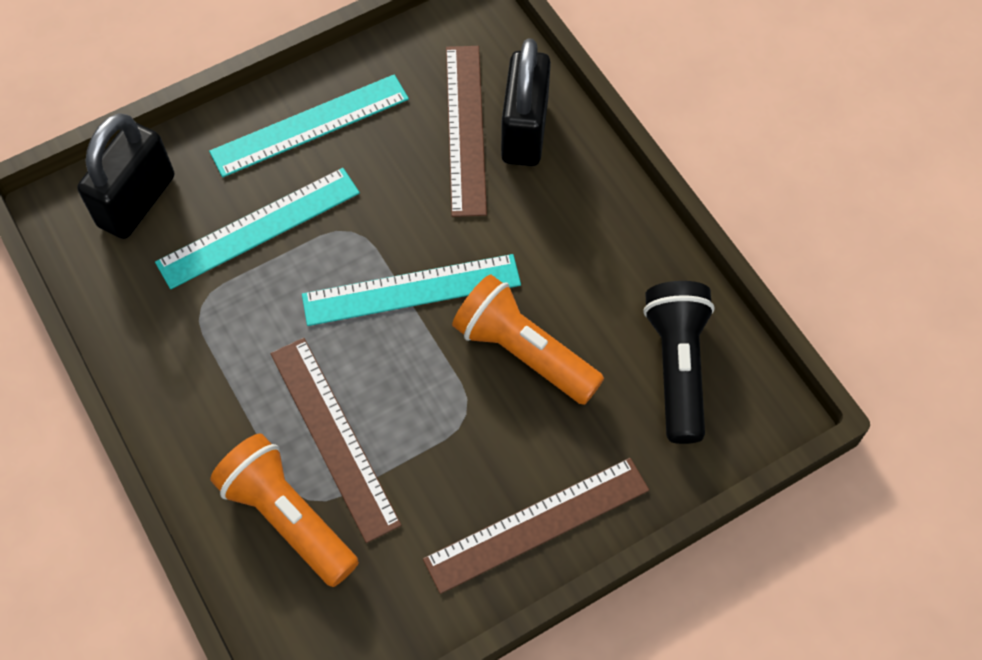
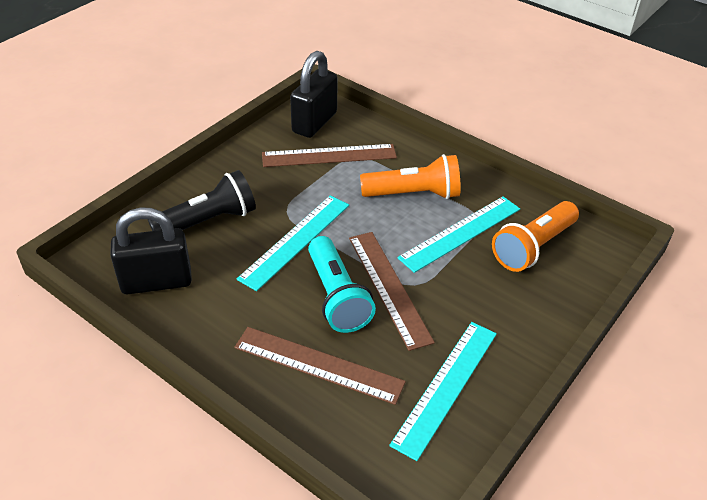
turquoise flashlight: 0 -> 1

